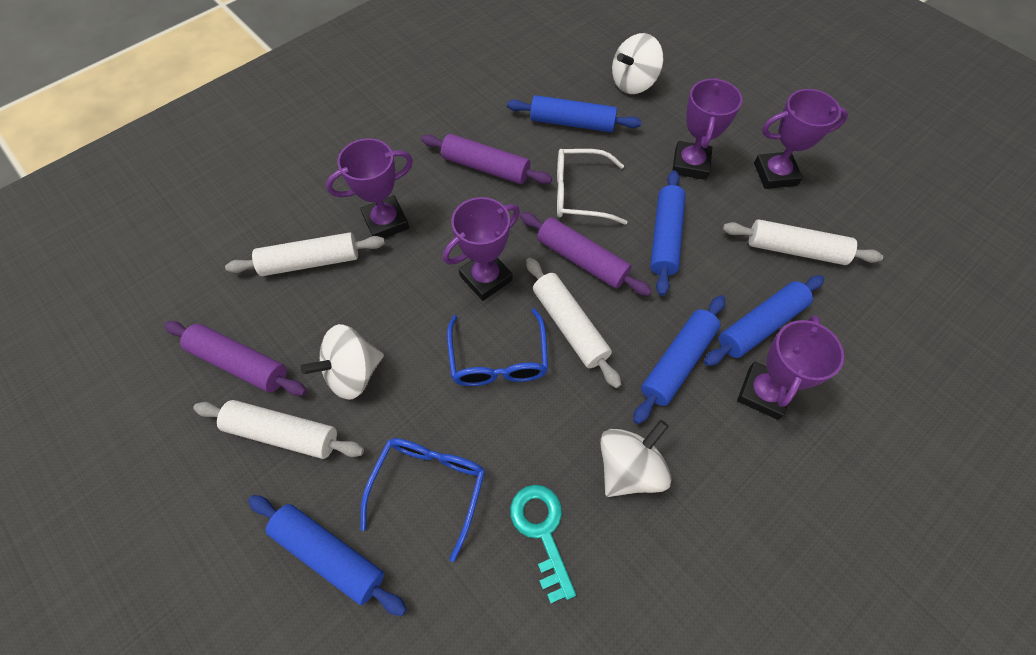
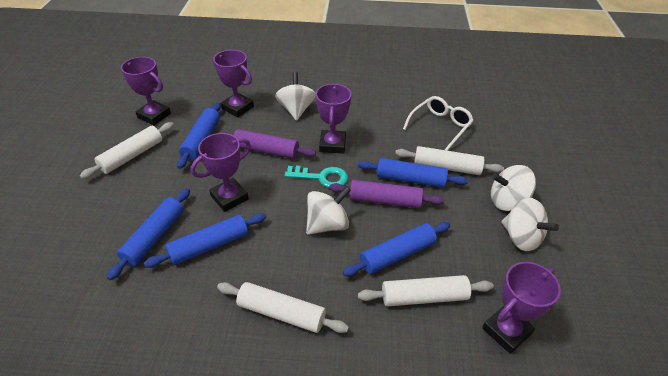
blue glasses: 2 -> 0
purple rolling pin: 3 -> 2
white spinning top: 3 -> 4

